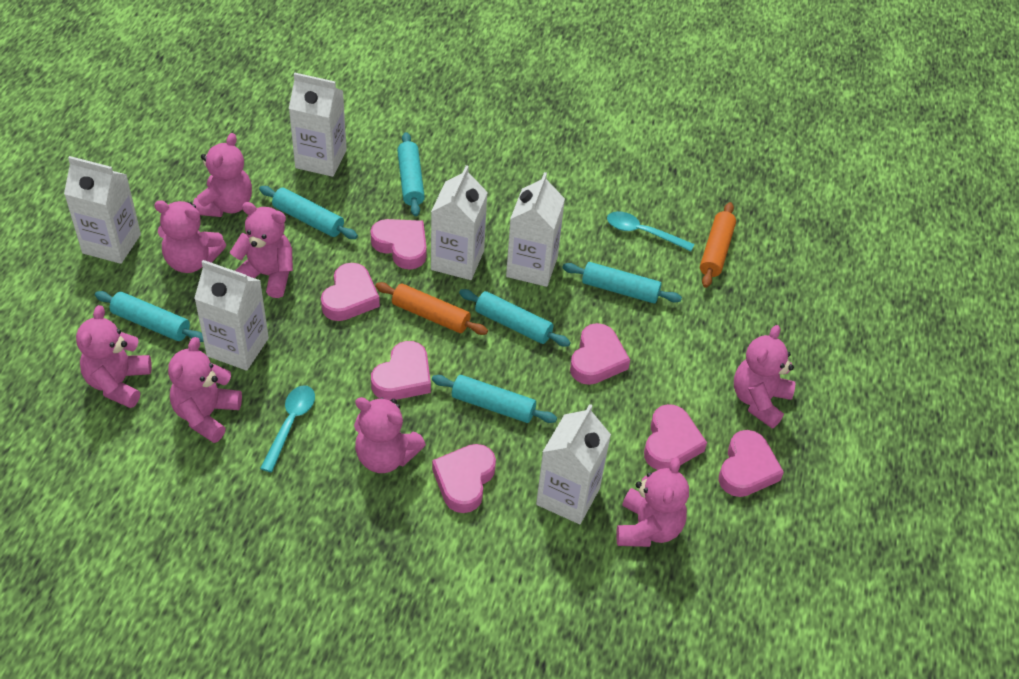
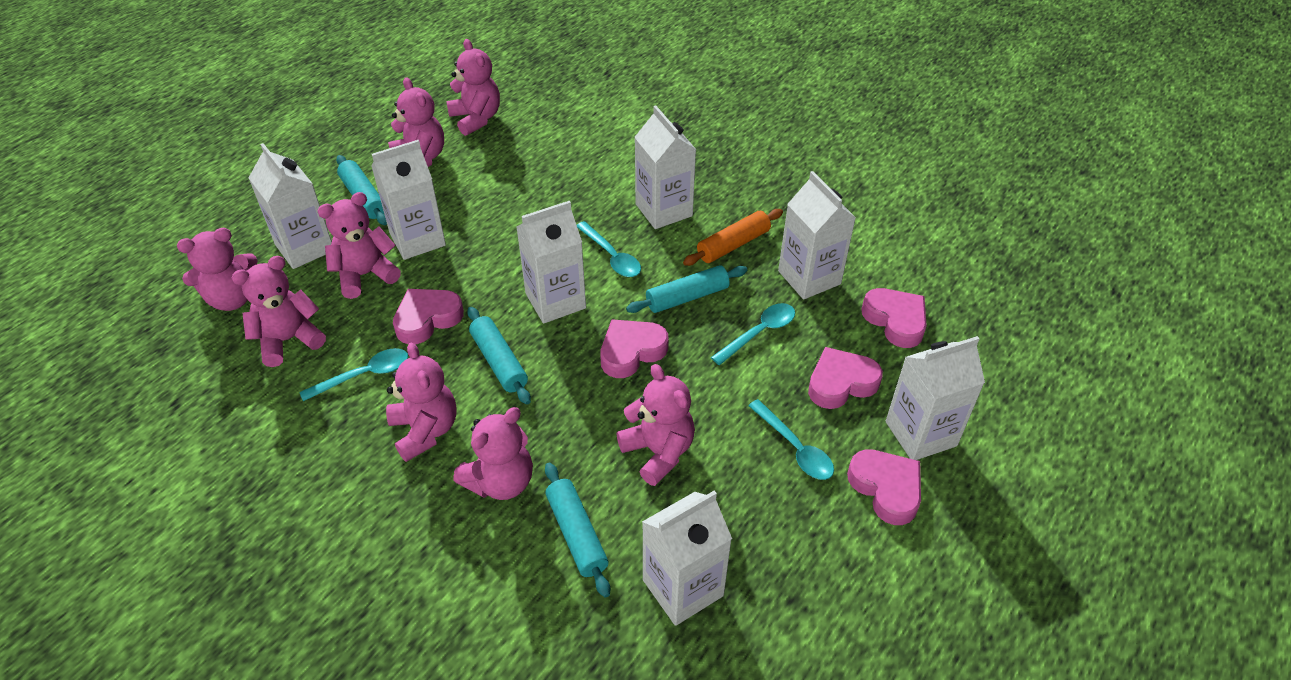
orange rolling pin: 2 -> 1
pink heart: 7 -> 5
turquoise rolling pin: 6 -> 4
turquoise spoon: 2 -> 4
white carton: 6 -> 7

